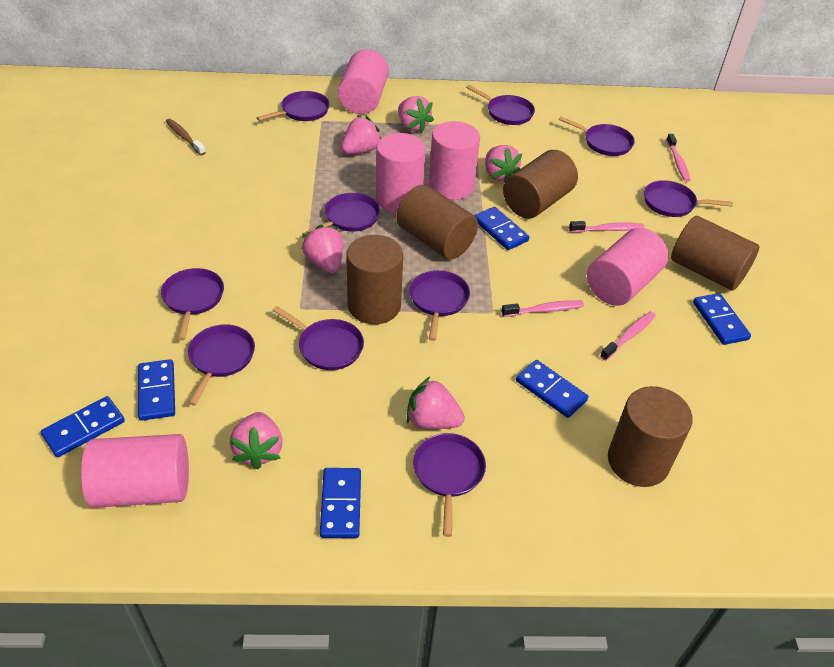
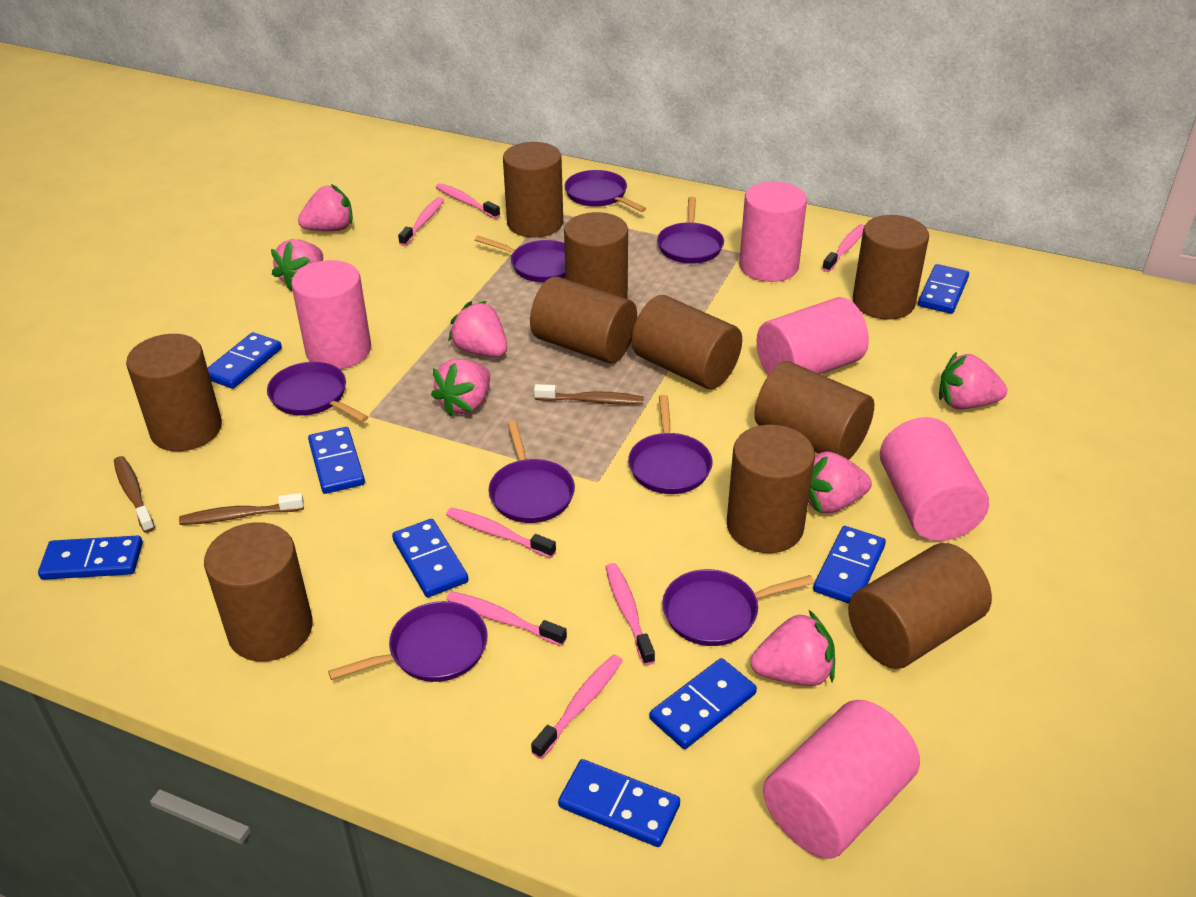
blue domino: 6 -> 8
brown cylinder: 5 -> 10
brown toothbrush: 1 -> 3
pink strawberry: 6 -> 7
pink toothbrush: 4 -> 7
purple pan: 10 -> 8

